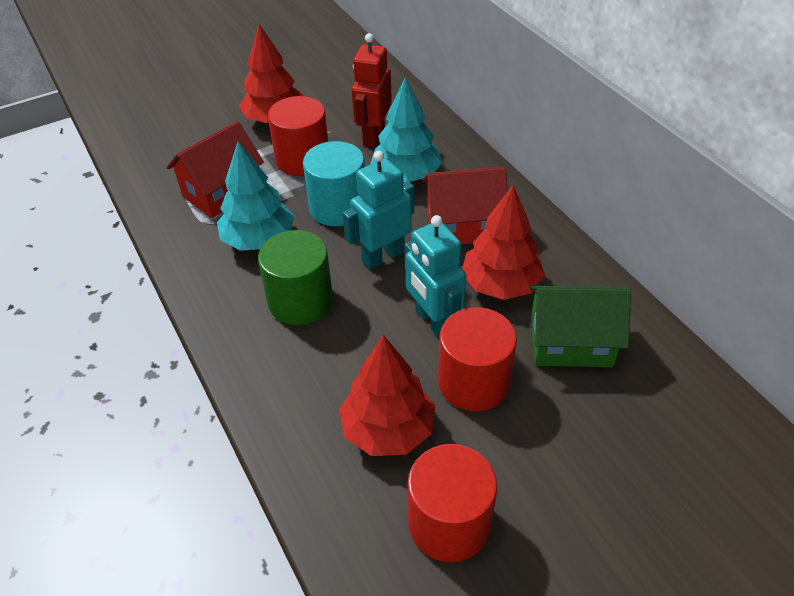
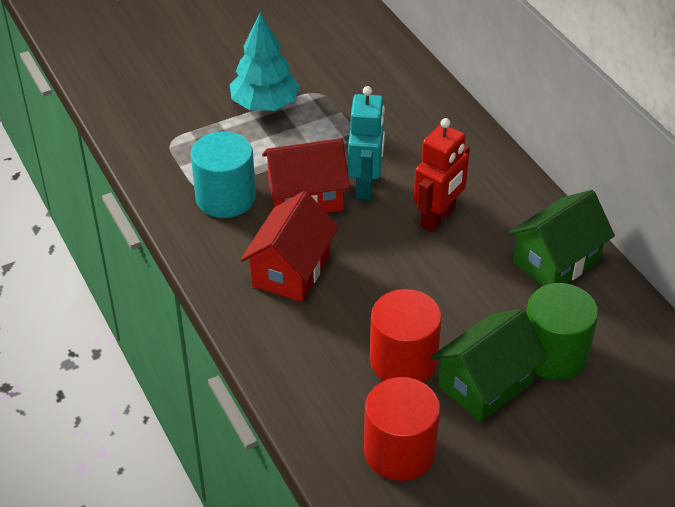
green house: 1 -> 2
red cylinder: 3 -> 2
red tree: 3 -> 0
turquoise robot: 2 -> 1
turquoise tree: 2 -> 1

